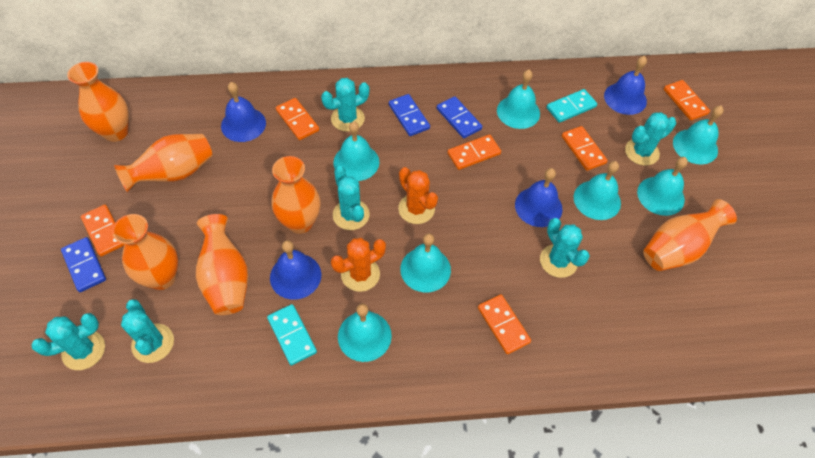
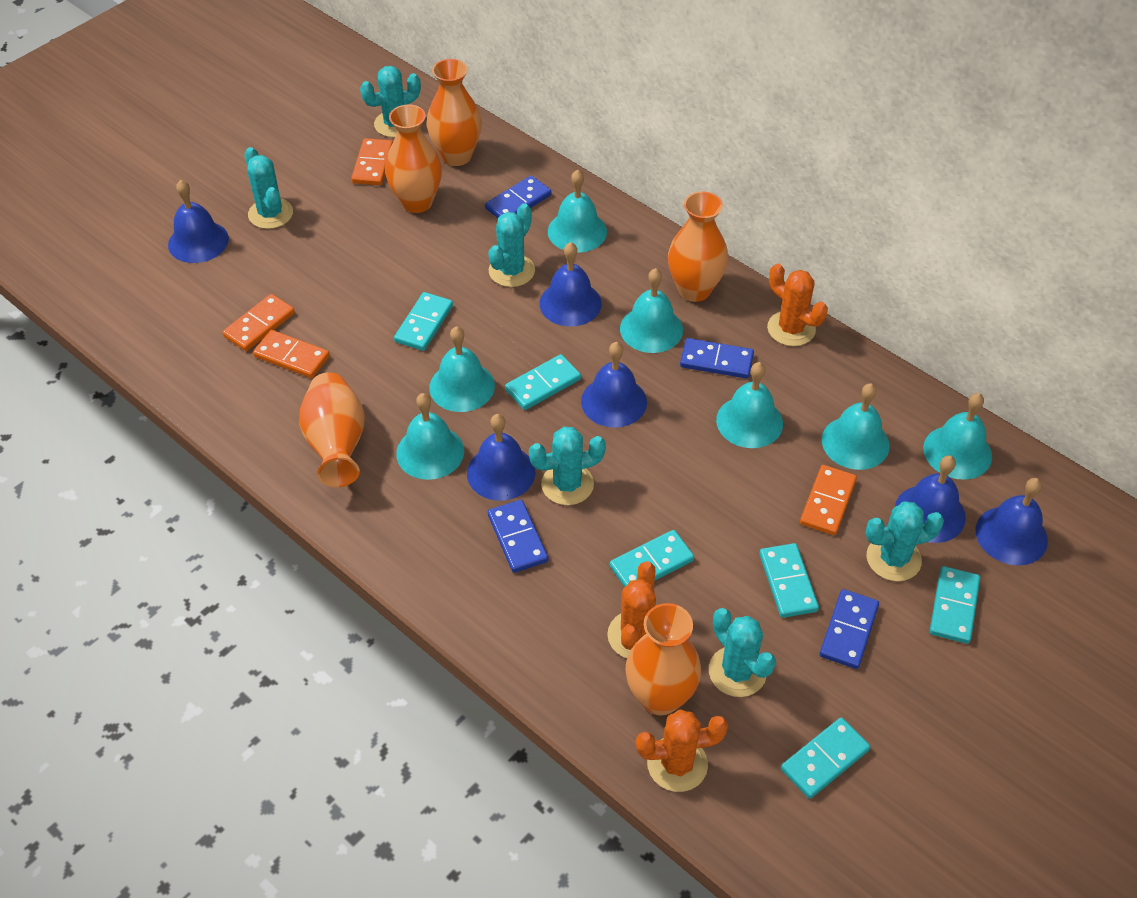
blue bell: 4 -> 6
blue domino: 3 -> 4
orange cactus: 2 -> 3
orange domino: 6 -> 4
orange vase: 6 -> 5
turquoise domino: 2 -> 6

